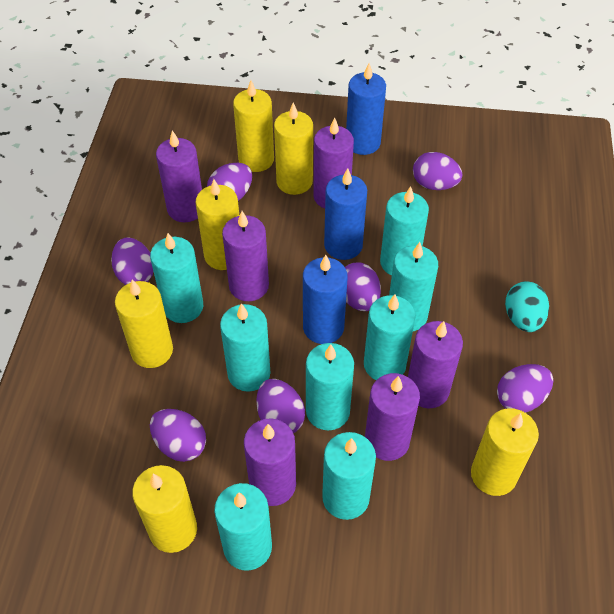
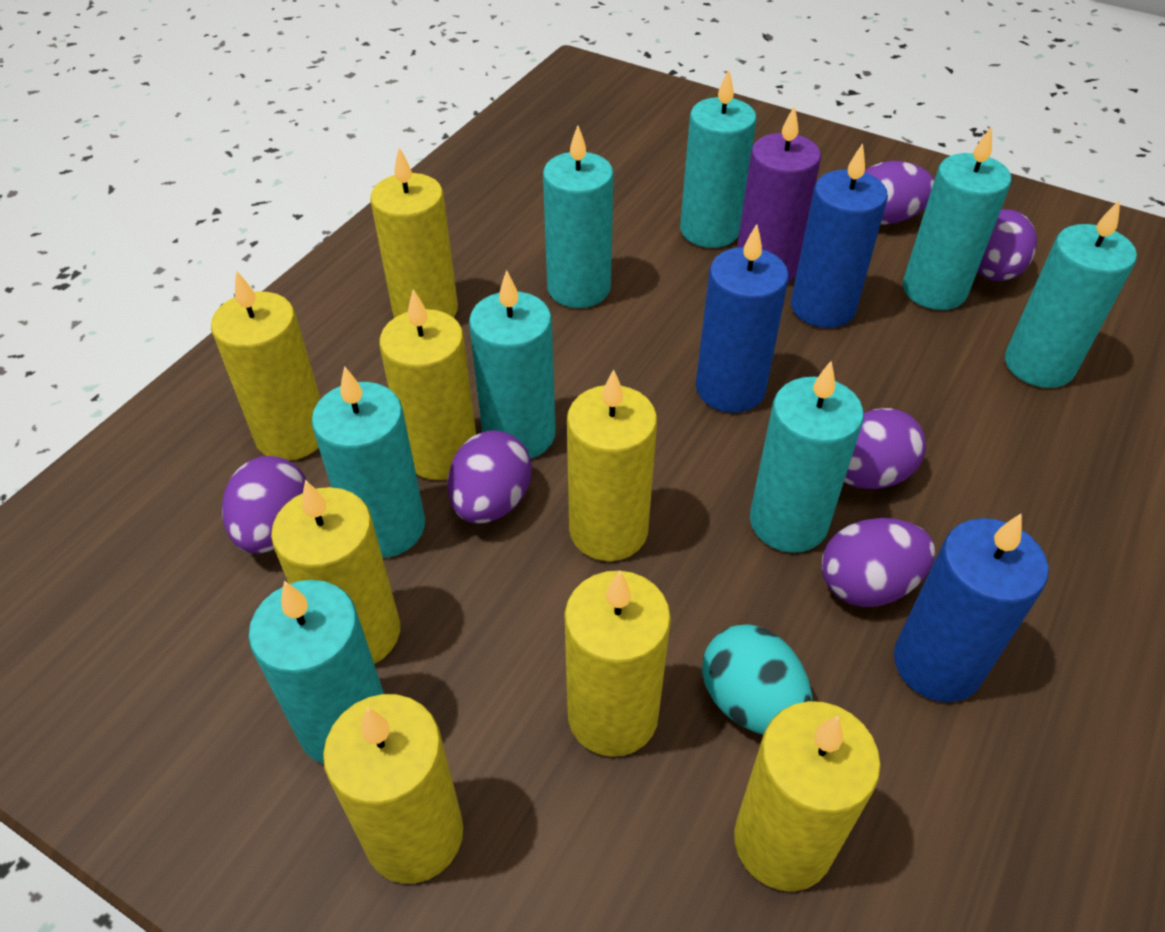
purple candle: 6 -> 1
purple egg: 7 -> 6
yellow candle: 6 -> 8

